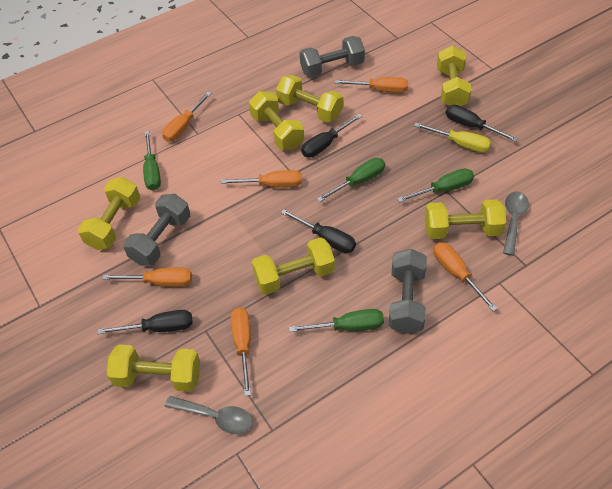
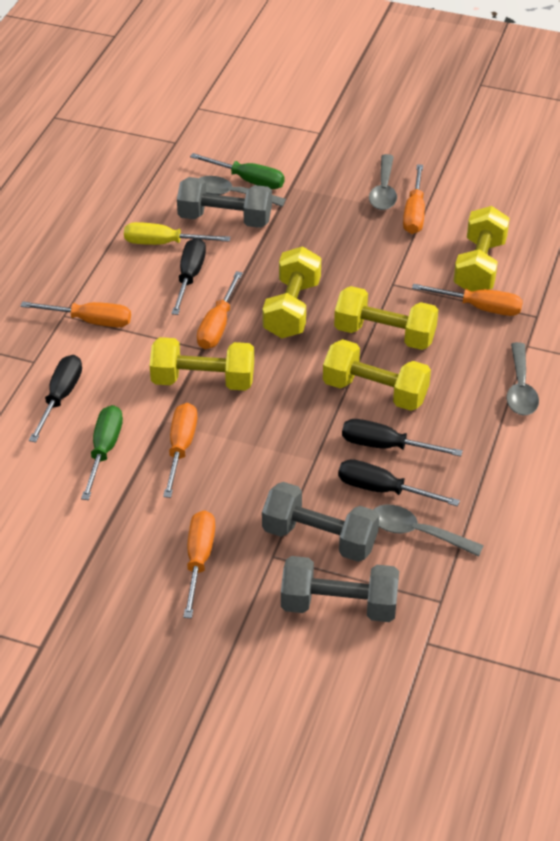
green screwdriver: 4 -> 2
grey spoon: 2 -> 4
yellow dumbbell: 7 -> 5

